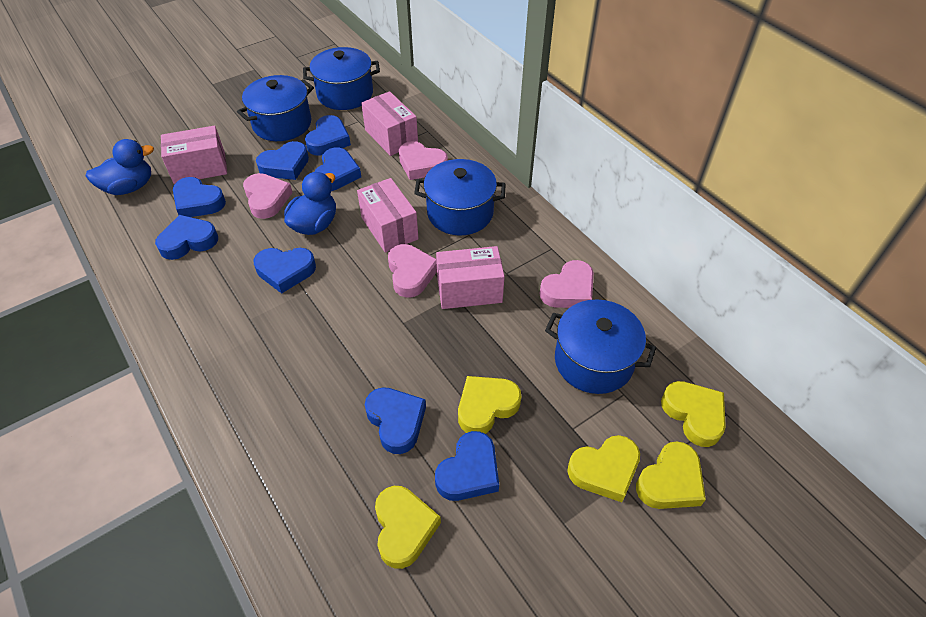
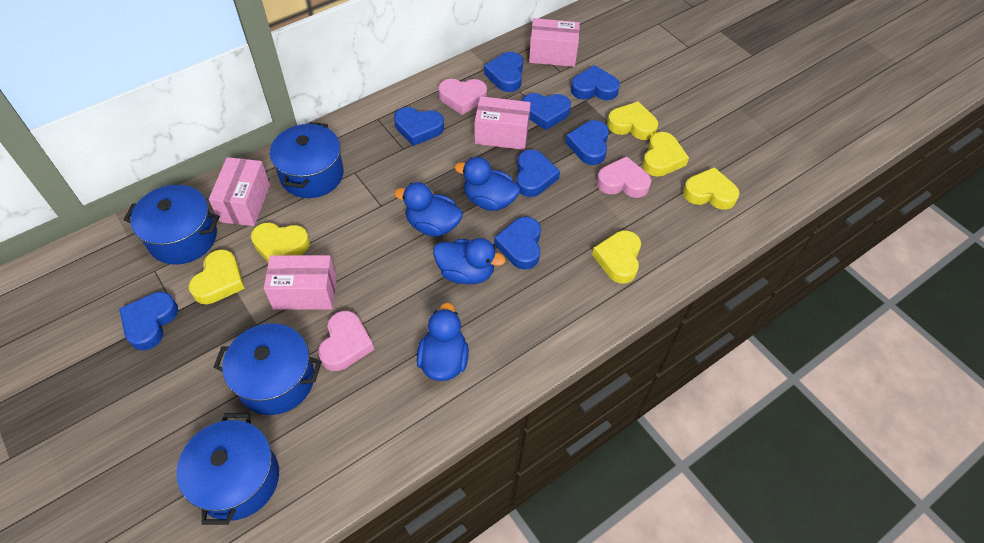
blue duck: 2 -> 4
pink heart: 4 -> 3
yellow heart: 5 -> 6

